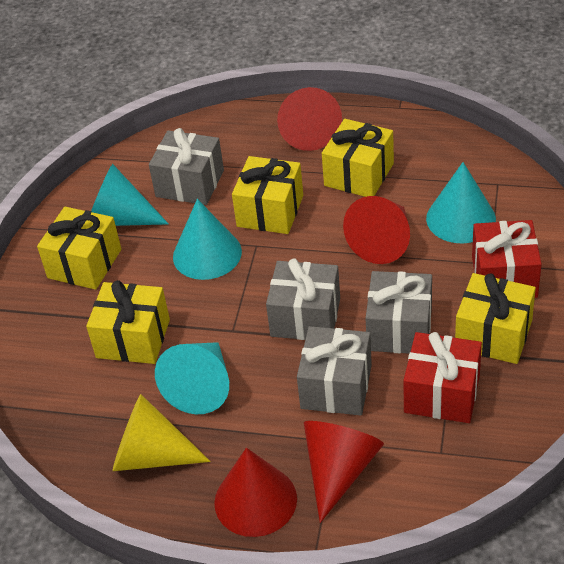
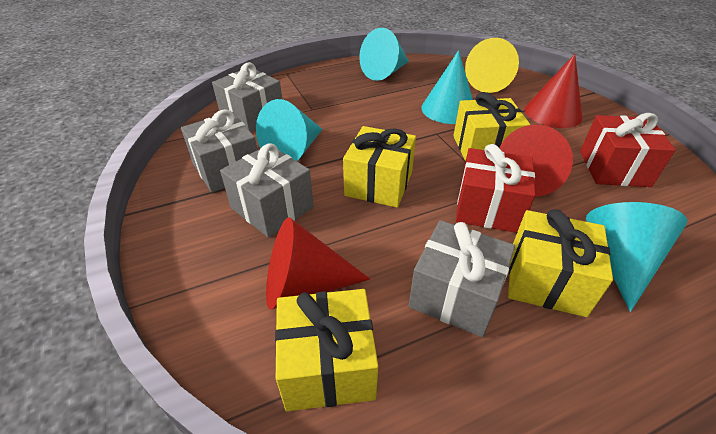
red cone: 4 -> 3
yellow gift: 5 -> 4

